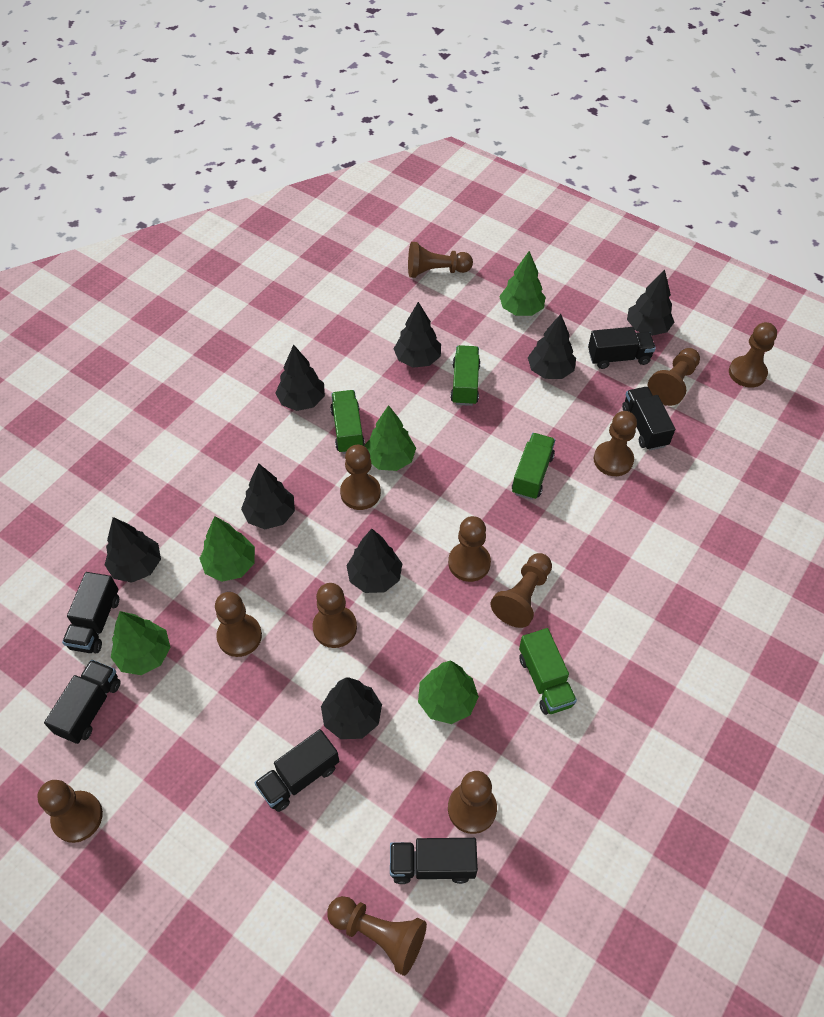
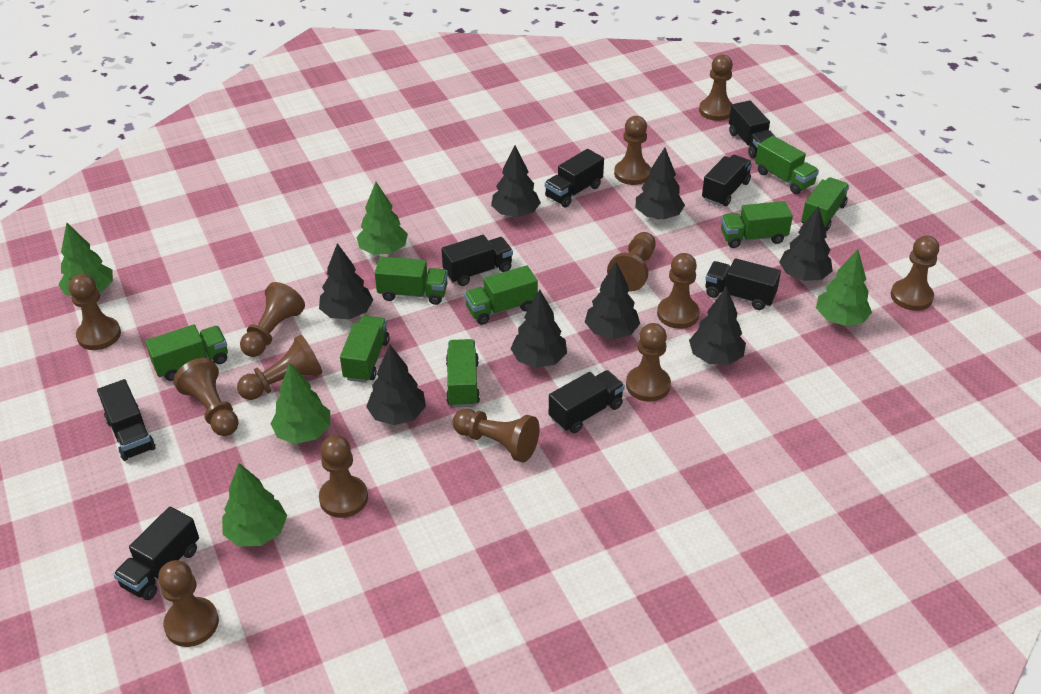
black truck: 6 -> 8
brown pawn: 12 -> 13
green truck: 4 -> 8

